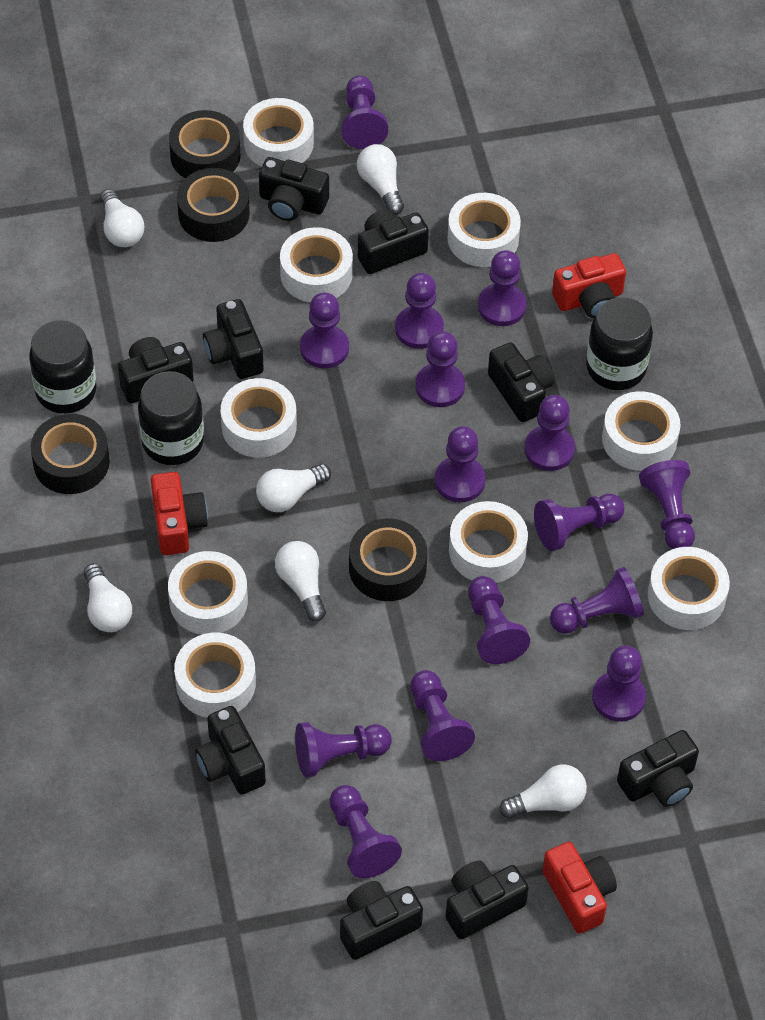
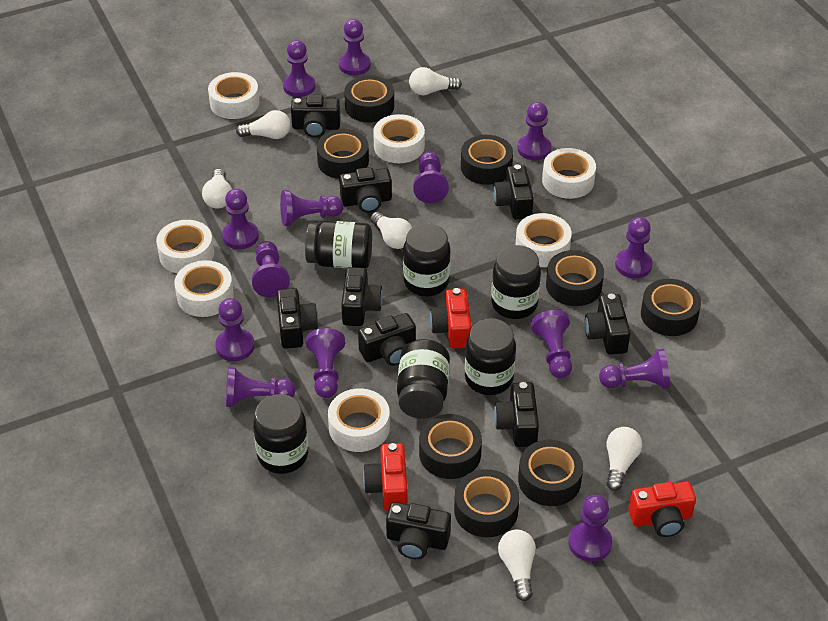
black jar: 3 -> 6
black tape: 4 -> 8
purple pawn: 15 -> 14
white tape: 9 -> 7

